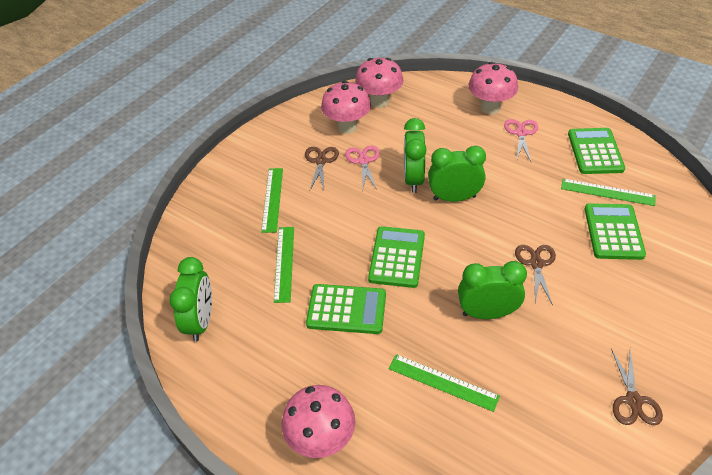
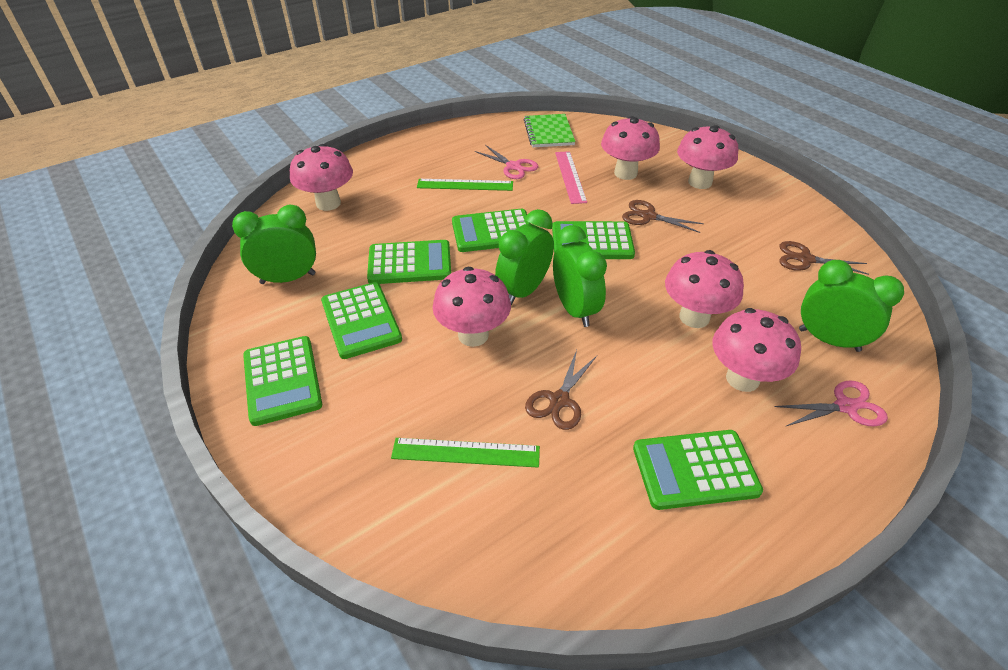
green calculator: 4 -> 6
green notebook: 0 -> 1
green ruler: 4 -> 2
pink mushroom: 4 -> 6
pink ruler: 0 -> 1

